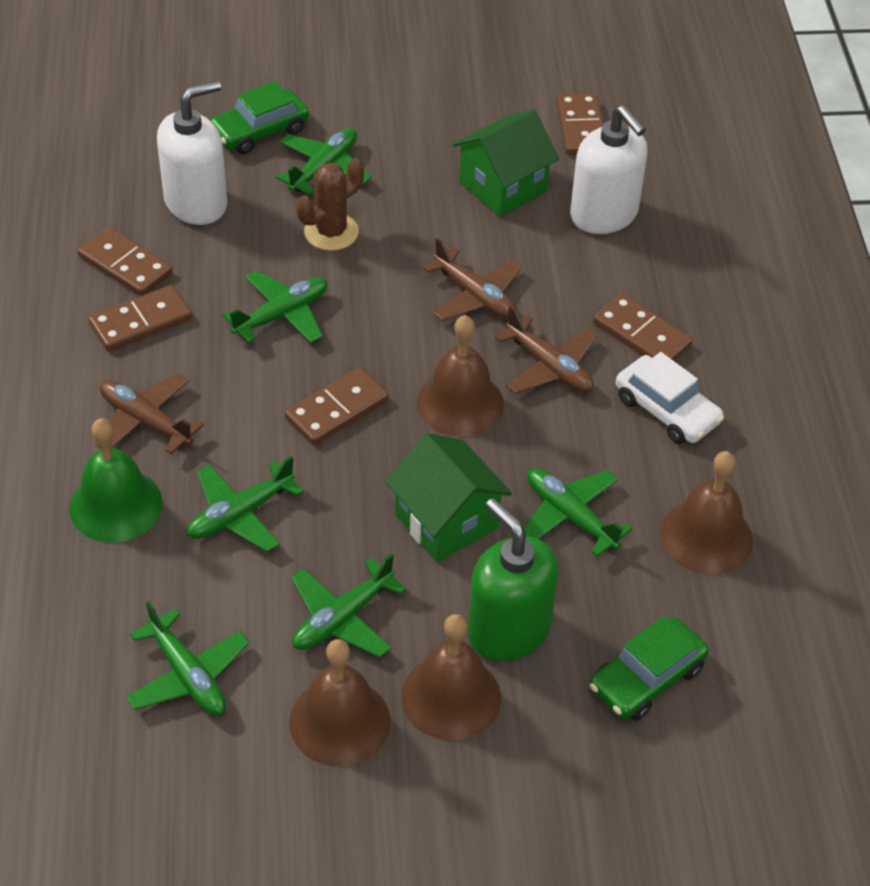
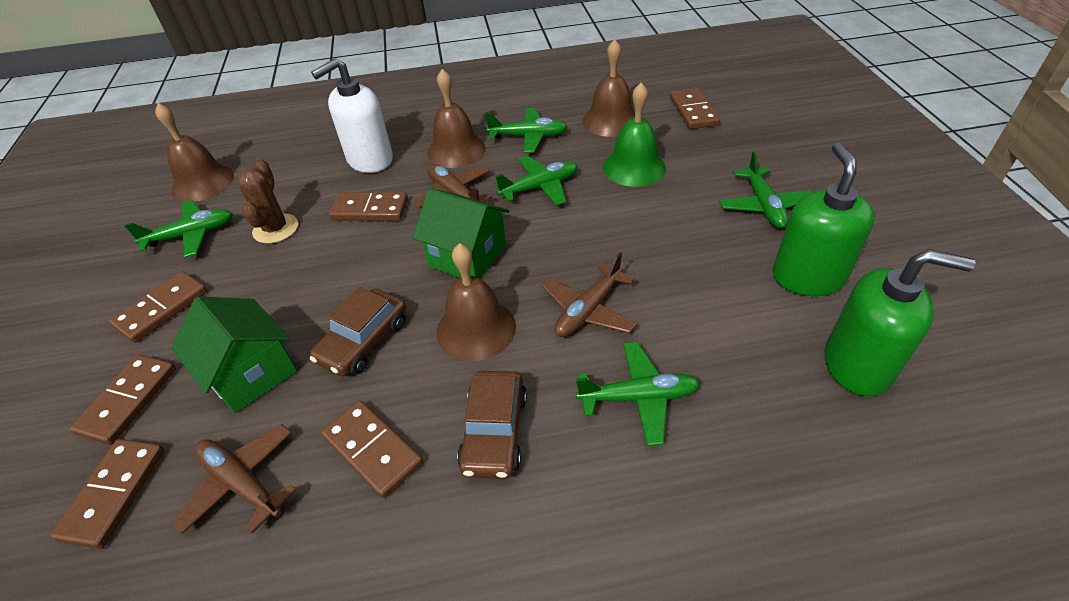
brown car: 0 -> 2
brown domino: 5 -> 6
green car: 2 -> 0
green plane: 6 -> 5
green soap dispenser: 1 -> 2
white car: 1 -> 0
white soap dispenser: 2 -> 1

